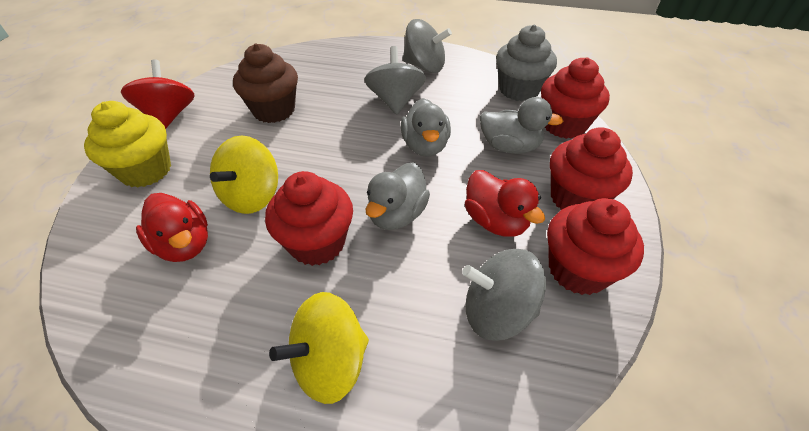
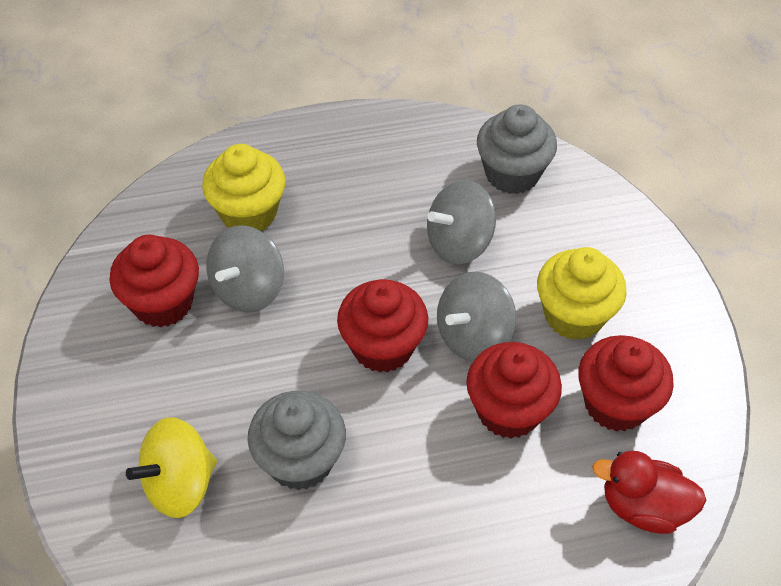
brown cupcake: 1 -> 0
grey cupcake: 1 -> 2
grey duck: 3 -> 0
red duck: 2 -> 1
red spinning top: 1 -> 0
yellow cupcake: 1 -> 2
yellow spinning top: 2 -> 1

